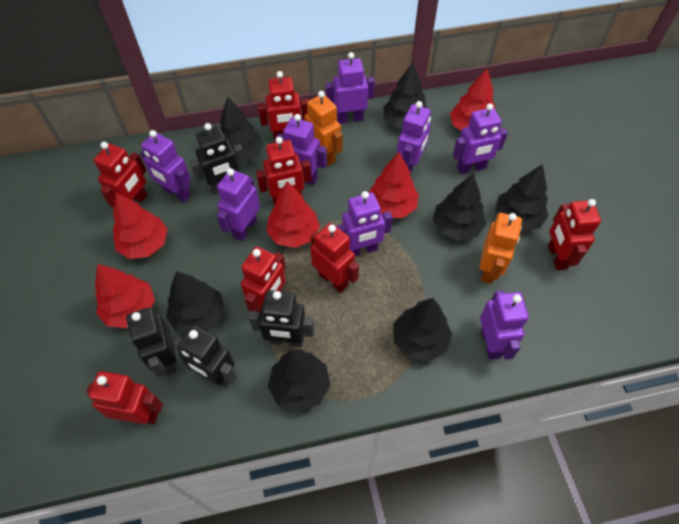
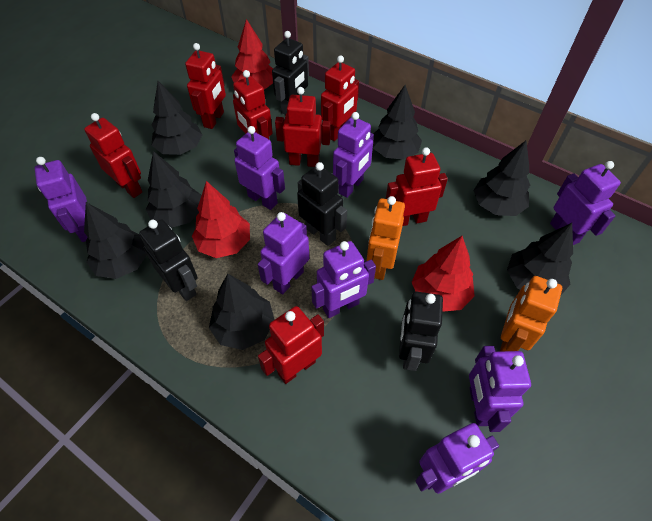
red tree: 5 -> 3

